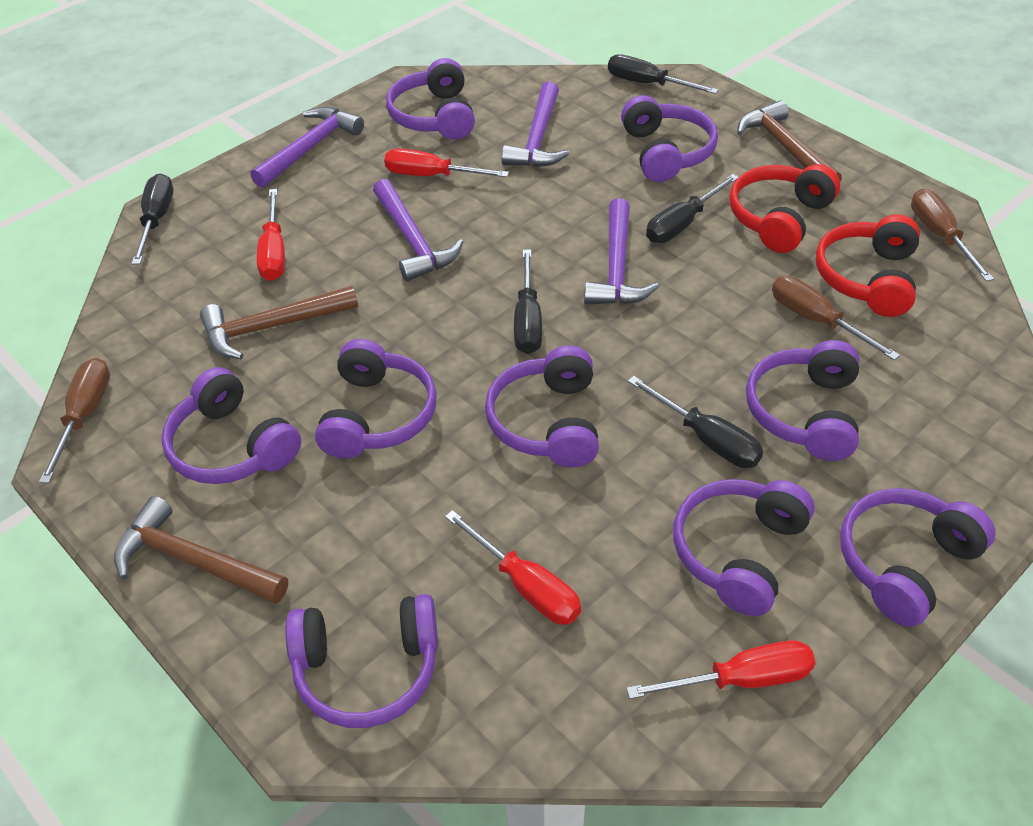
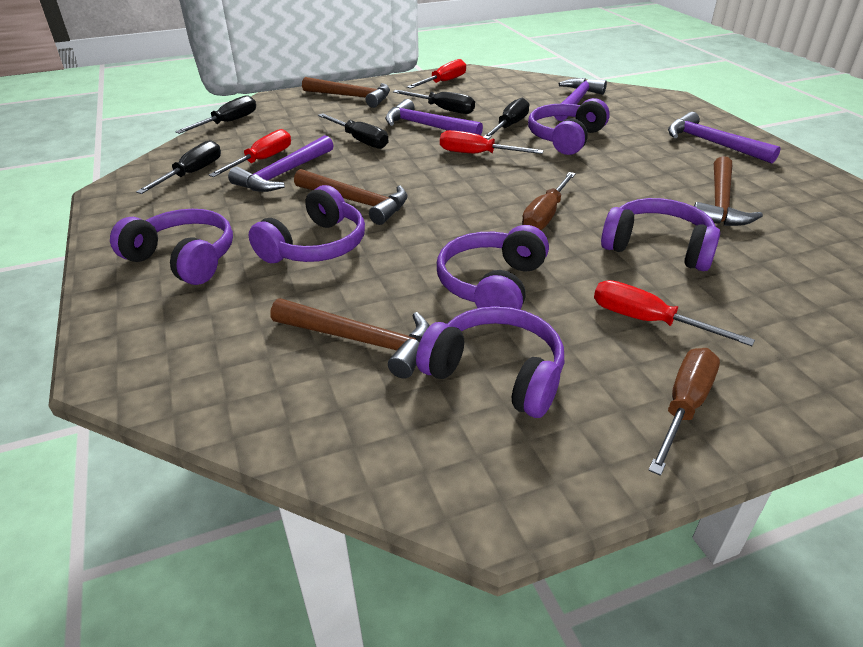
brown hammer: 3 -> 4
brown screwdriver: 3 -> 2
purple headphones: 9 -> 6
red headphones: 2 -> 0

